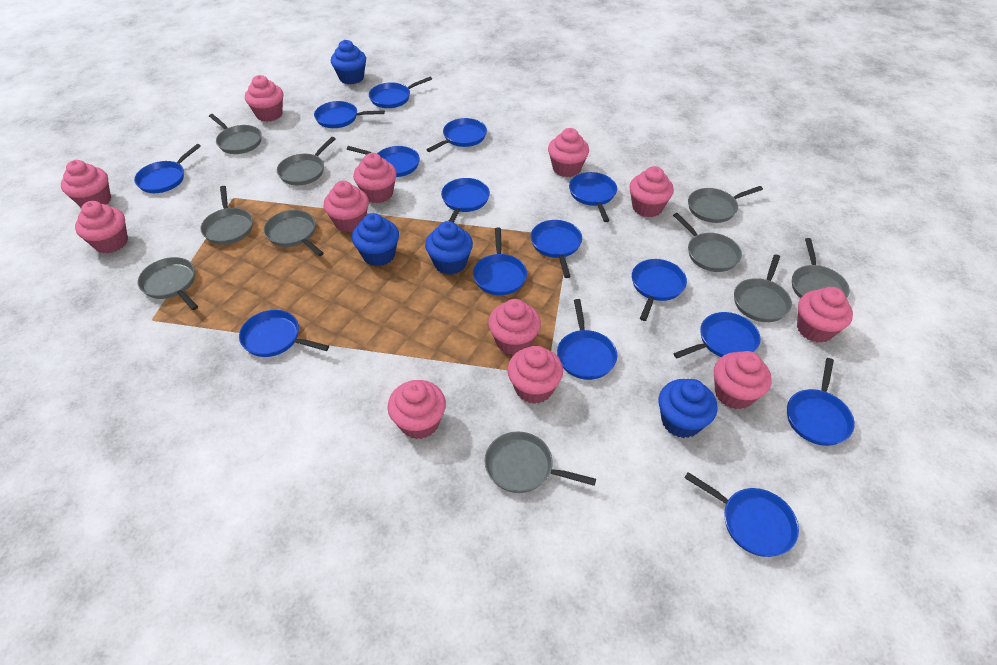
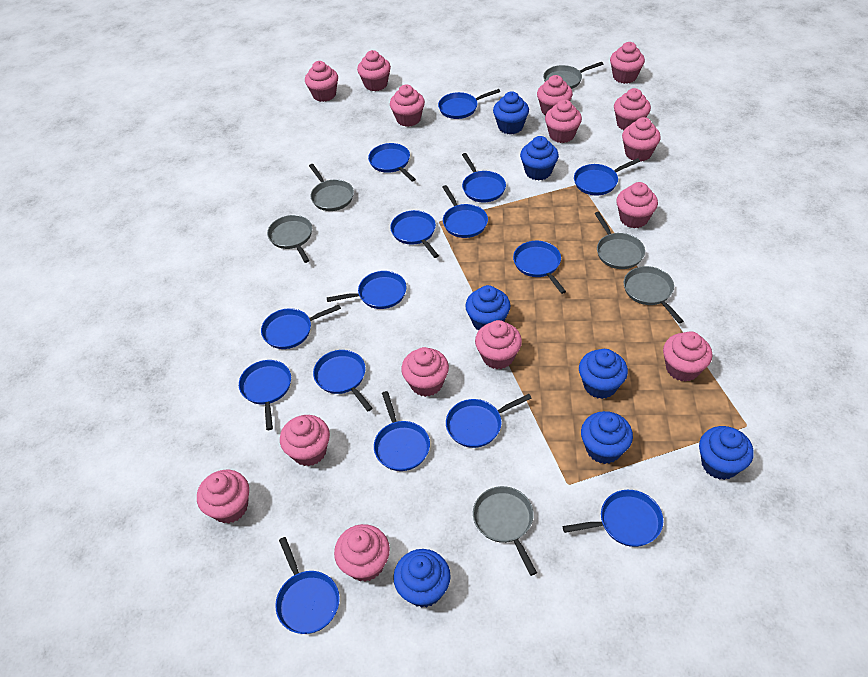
blue cupcake: 4 -> 7
grey pan: 10 -> 6
pink cupcake: 12 -> 15

